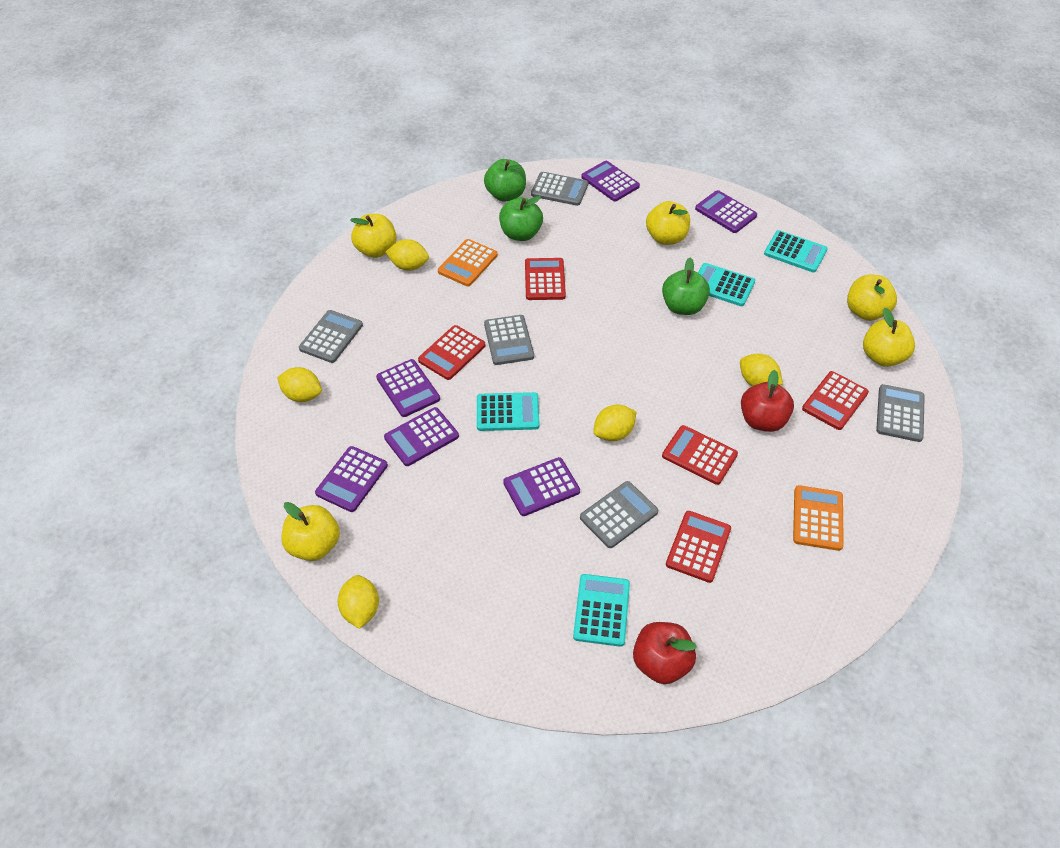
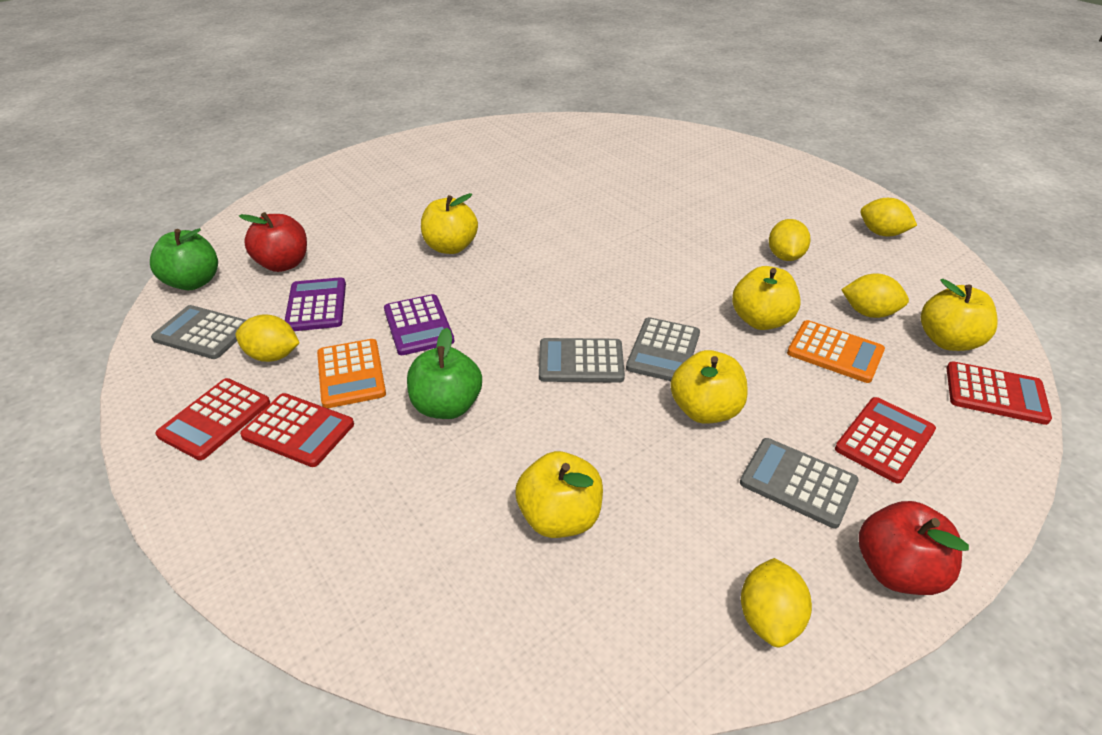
green apple: 3 -> 2
grey calculator: 5 -> 4
purple calculator: 6 -> 2
red calculator: 5 -> 4
turquoise calculator: 4 -> 0

